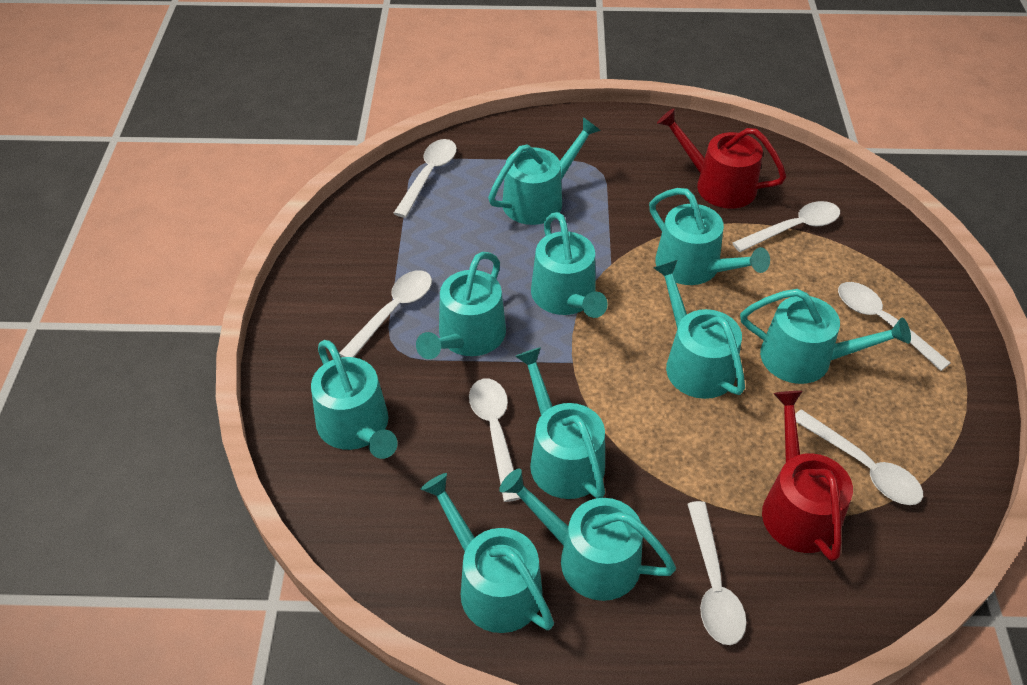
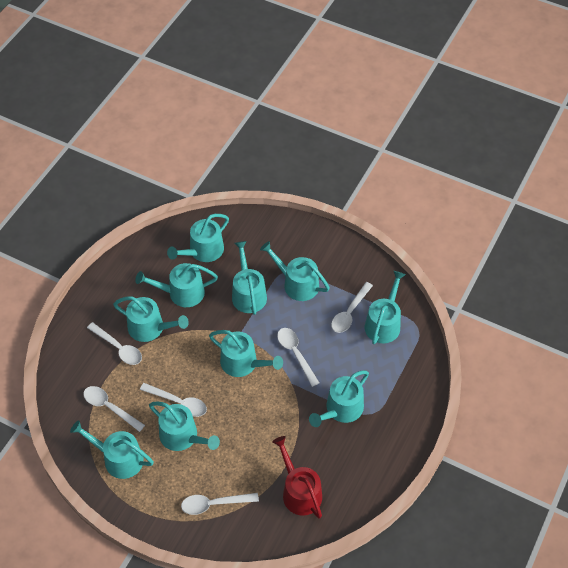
red watering can: 2 -> 1
white spoon: 7 -> 6

